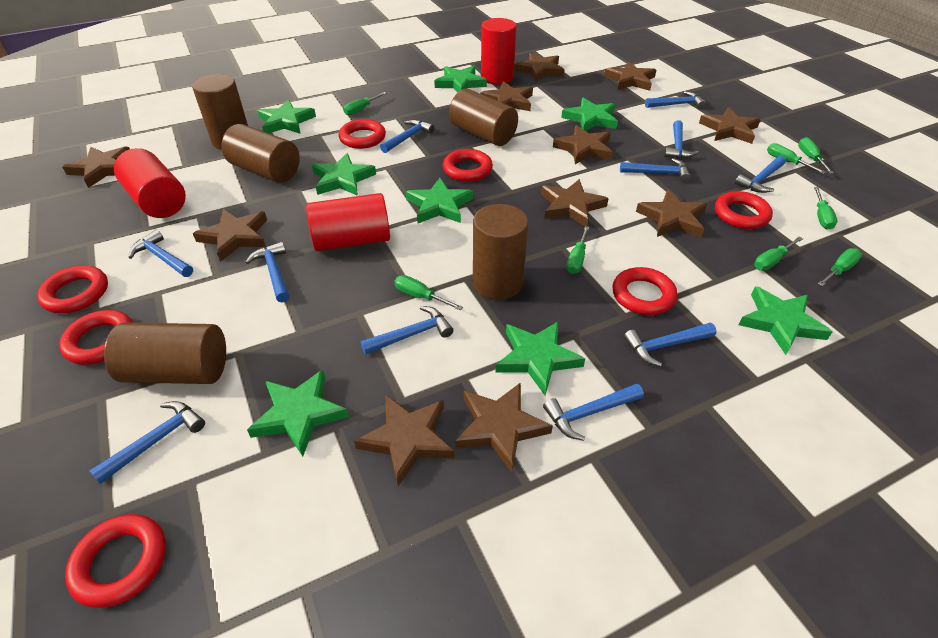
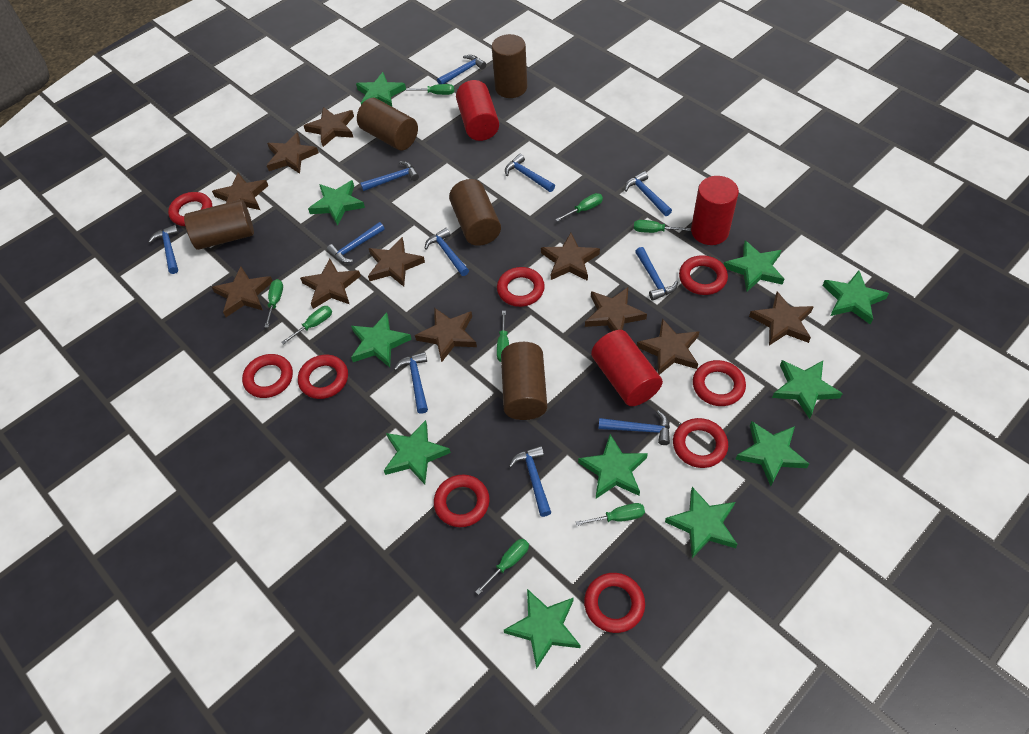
green star: 8 -> 11
red ring: 7 -> 9

